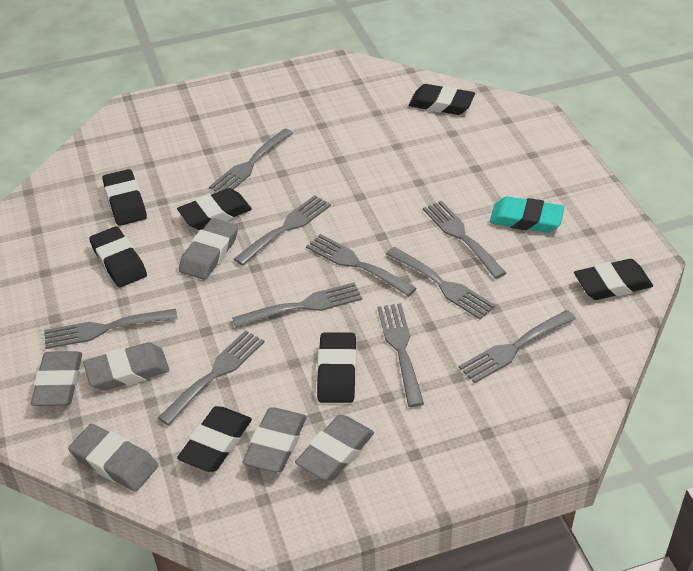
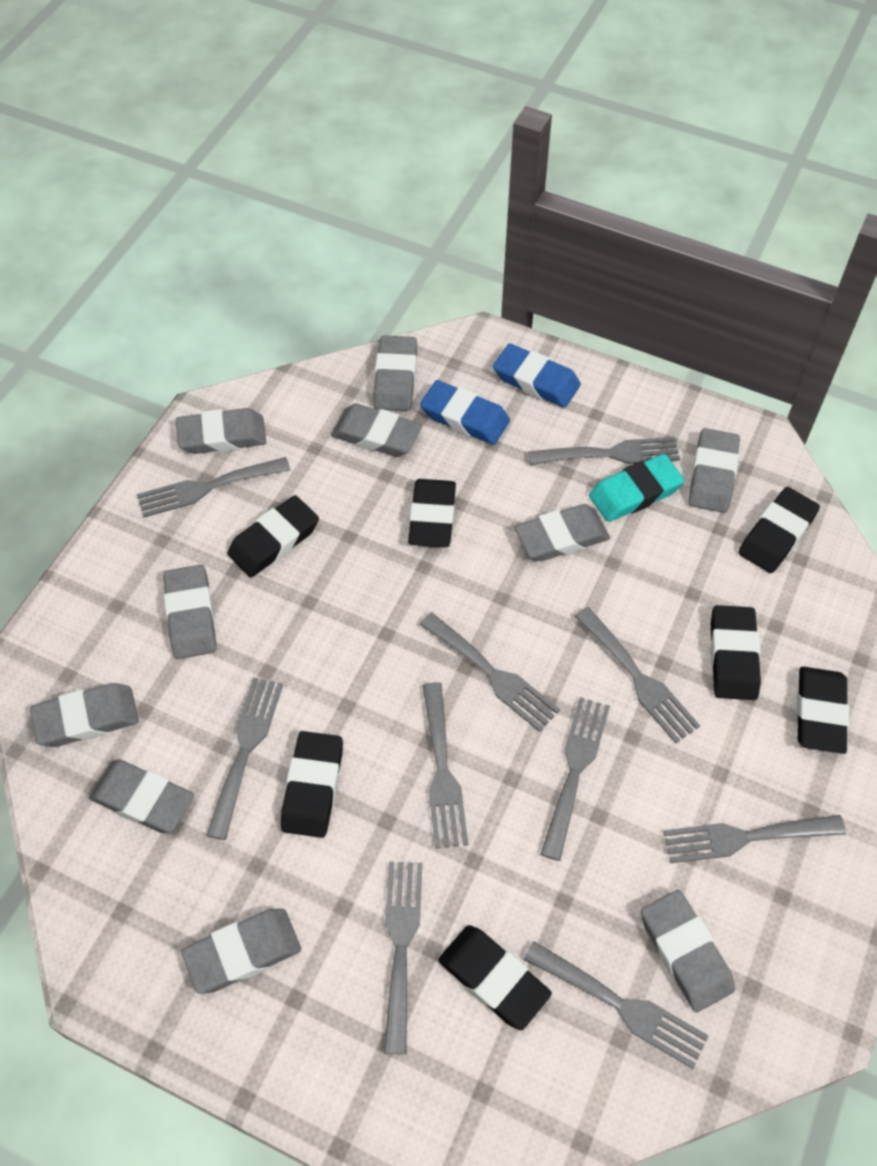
blue eraser: 0 -> 2
grey eraser: 6 -> 10

